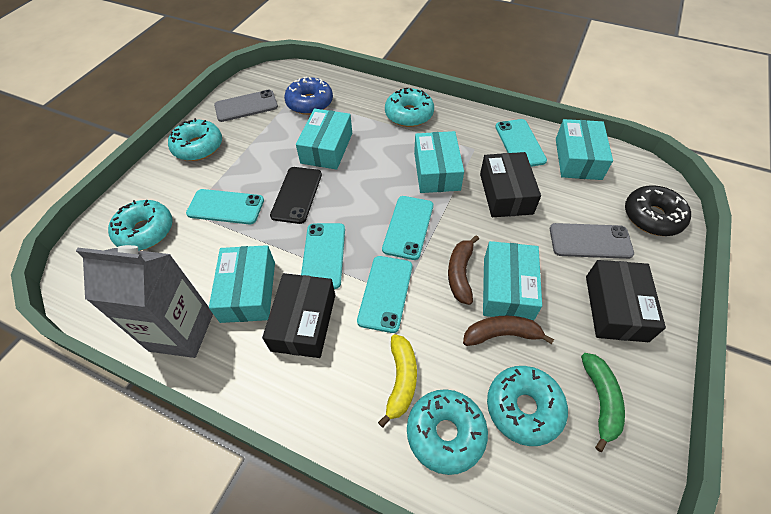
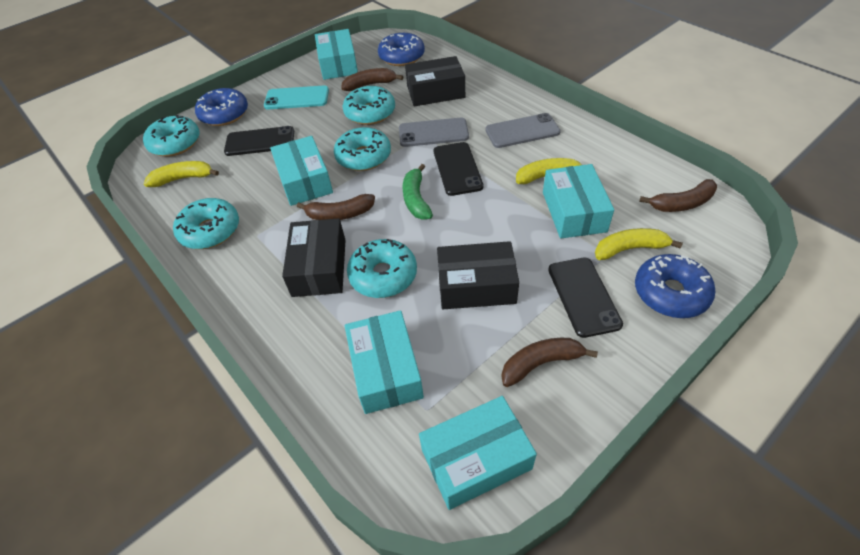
black donut: 1 -> 0
black phone: 1 -> 3
blue donut: 1 -> 3
brown banana: 2 -> 4
grey carton: 1 -> 0
turquoise phone: 5 -> 1
yellow banana: 1 -> 3

